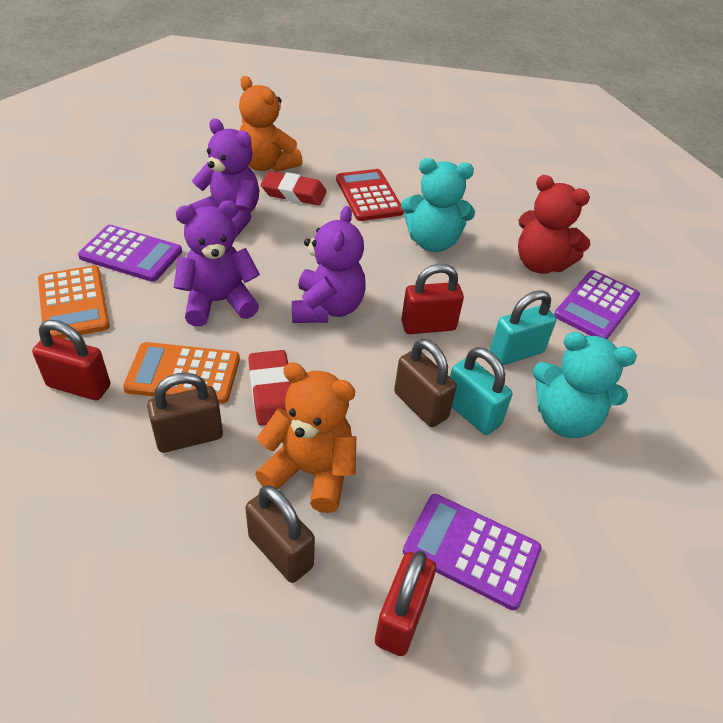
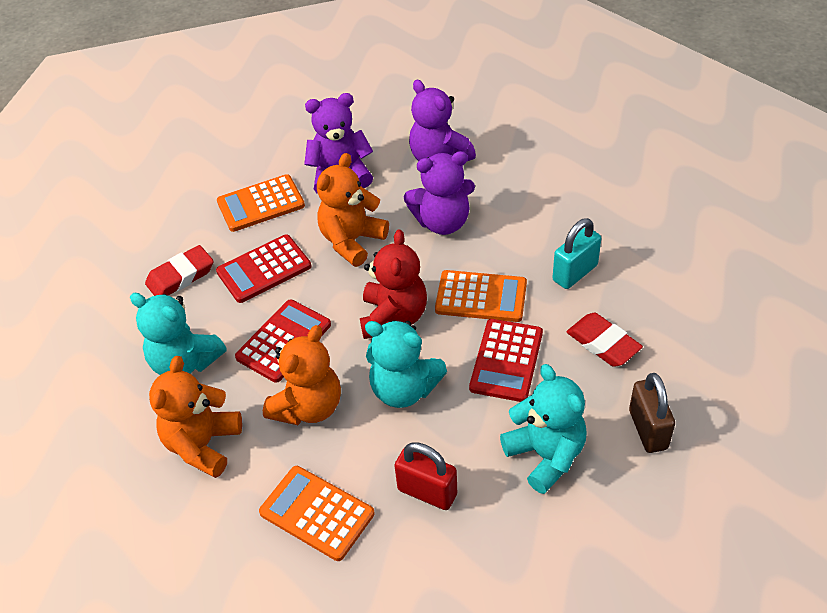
brown padlock: 3 -> 1
orange calculator: 2 -> 3
orange teddy bear: 2 -> 3
purple calculator: 3 -> 0
red calculator: 1 -> 3
red padlock: 3 -> 1
turquoise padlock: 2 -> 1
turquoise teddy bear: 2 -> 3

